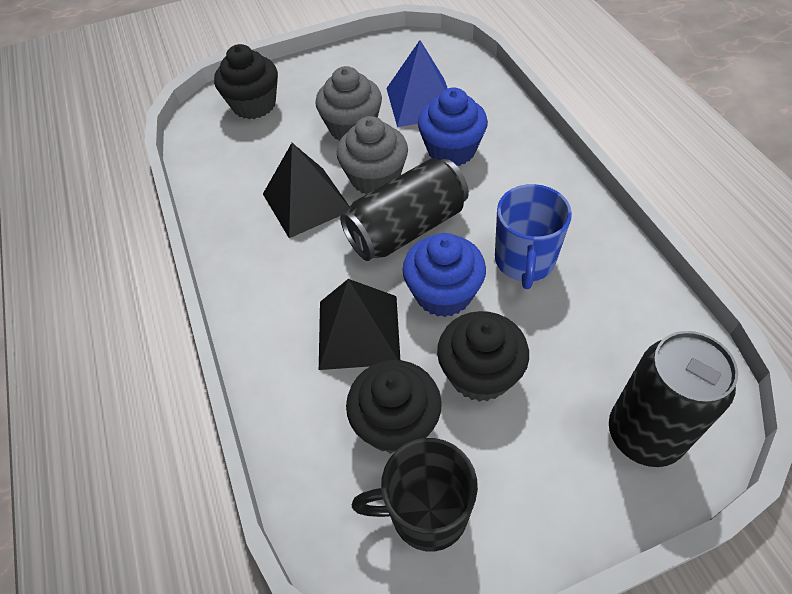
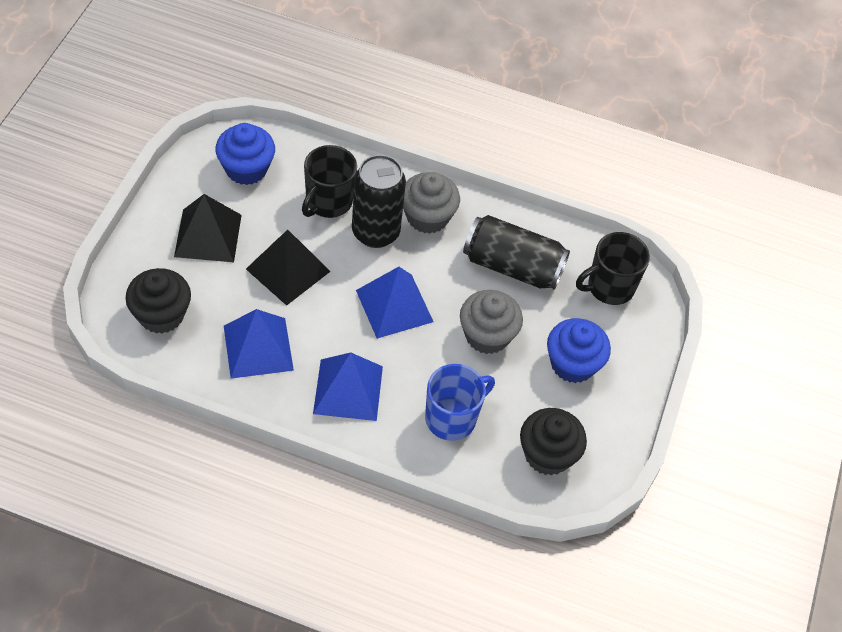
black cupcake: 3 -> 2
black mug: 1 -> 2
blue pyramid: 1 -> 3

